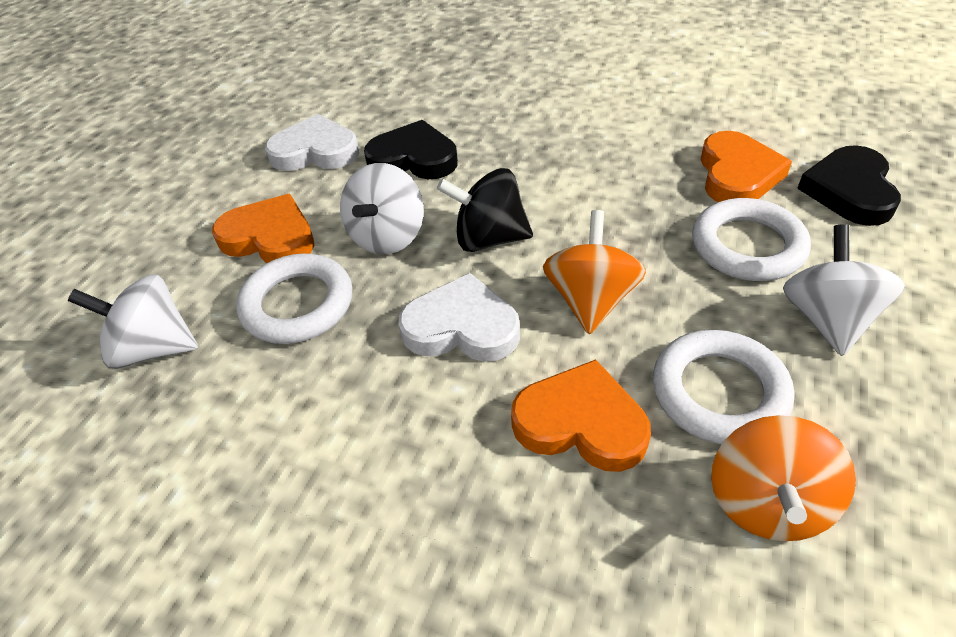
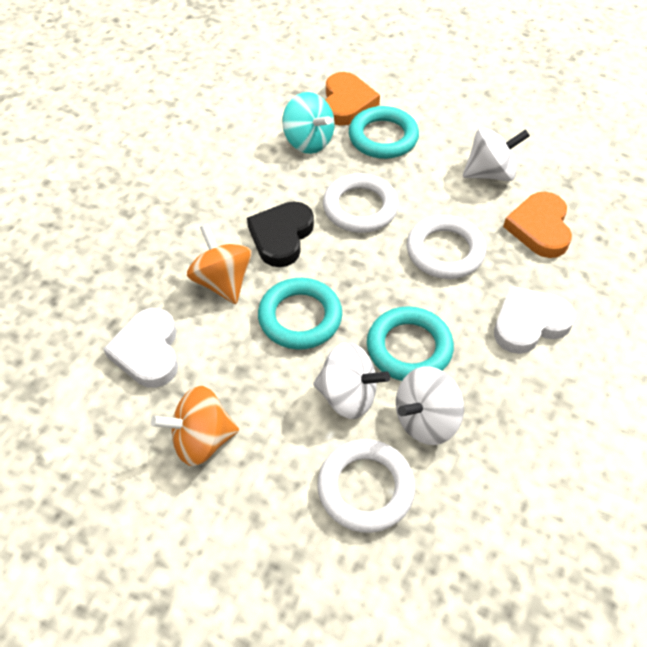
black heart: 2 -> 1
black spinning top: 1 -> 0
orange heart: 3 -> 2
turquoise ring: 0 -> 3
turquoise spinning top: 0 -> 1

